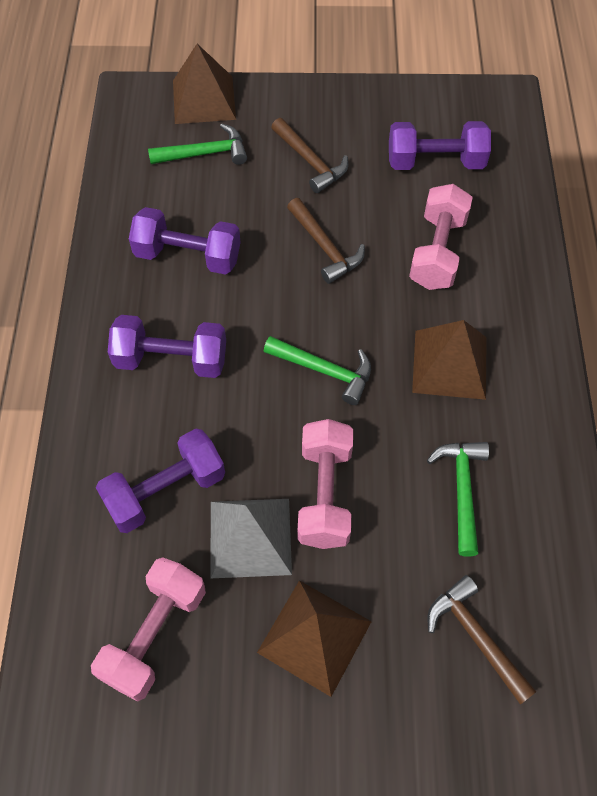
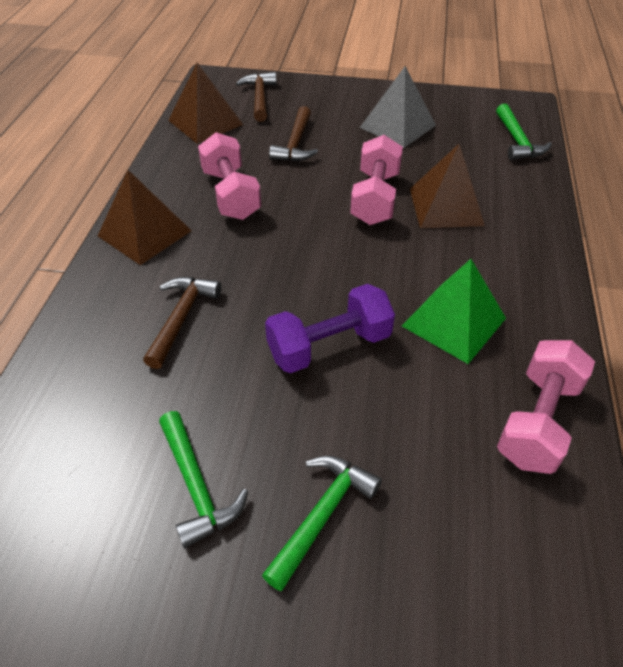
green pyramid: 0 -> 1
purple dumbbell: 4 -> 1

